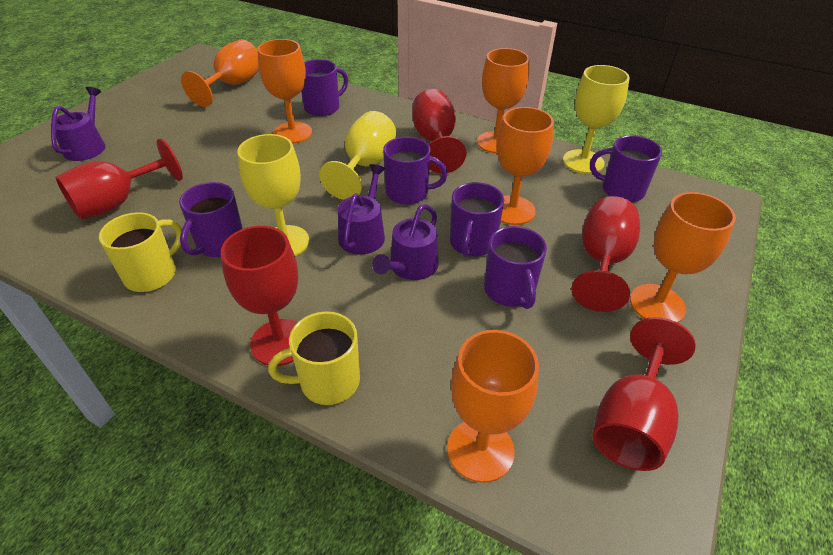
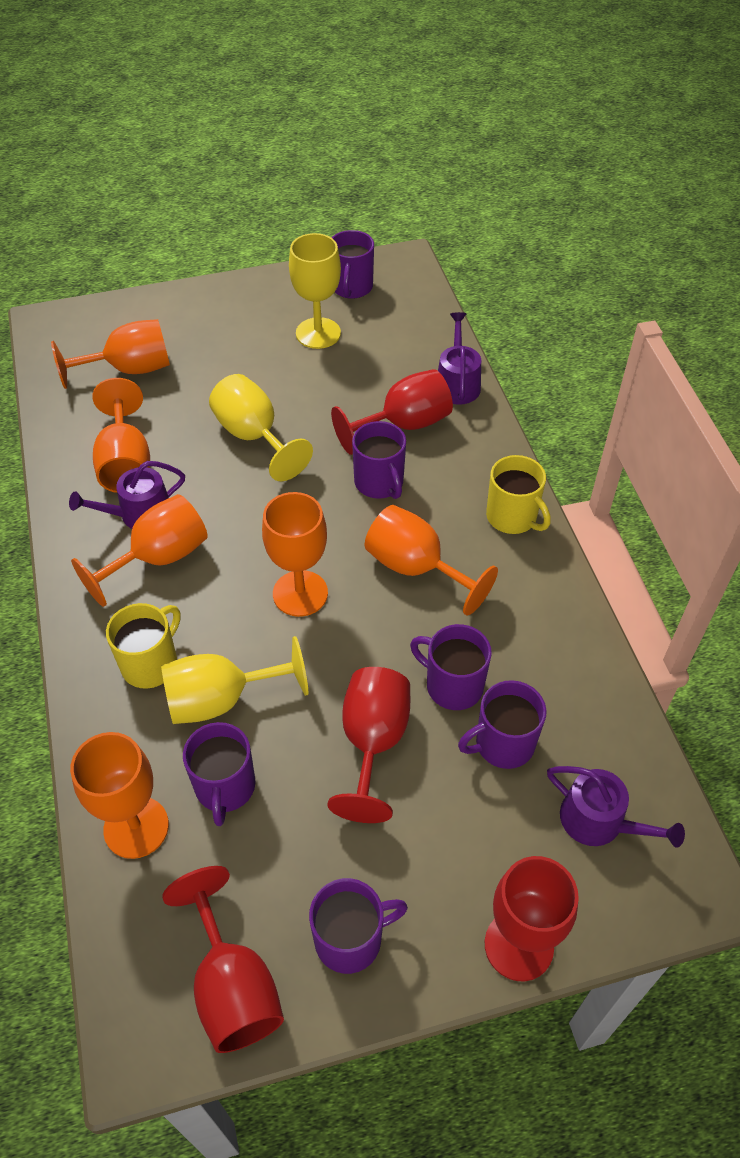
red goblet: 5 -> 4

